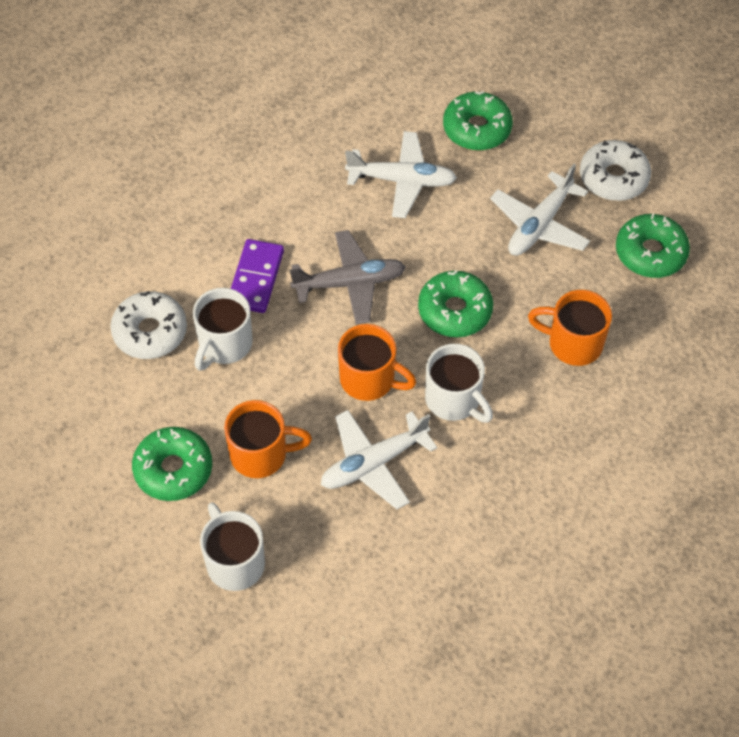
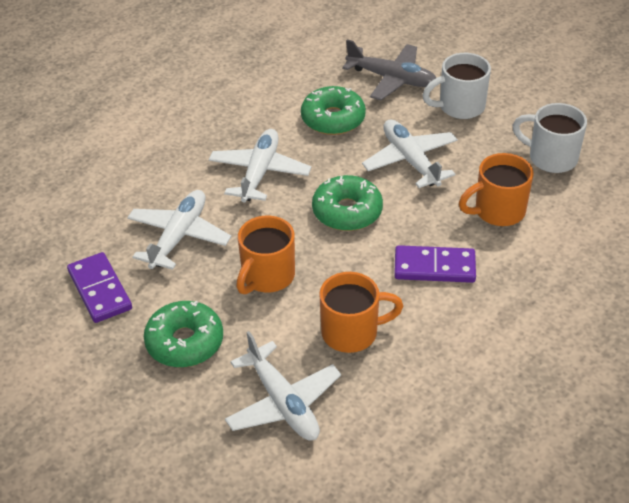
green donut: 4 -> 3
purple domino: 1 -> 2
white donut: 2 -> 0
white mug: 3 -> 2
white plane: 3 -> 4

